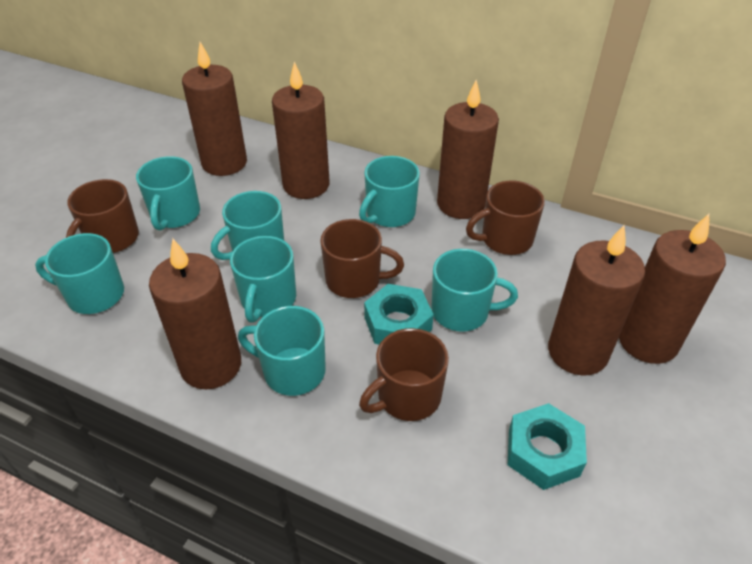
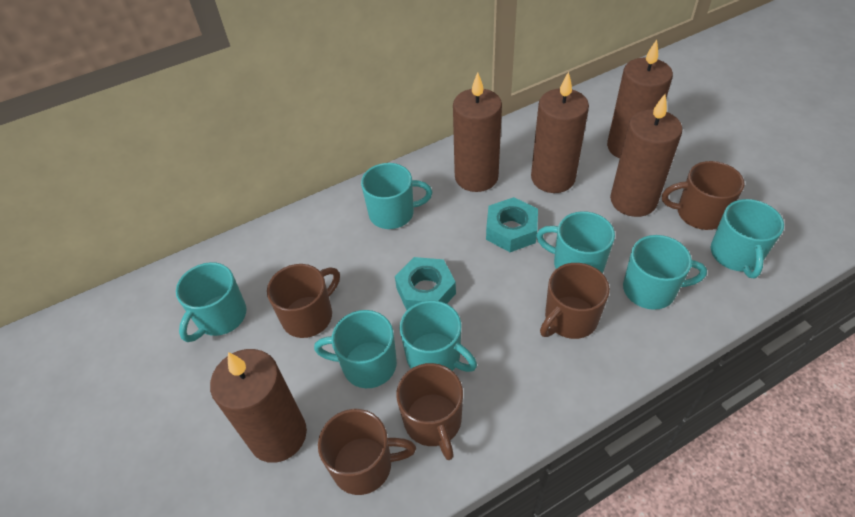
brown candle: 6 -> 5
brown mug: 4 -> 5

